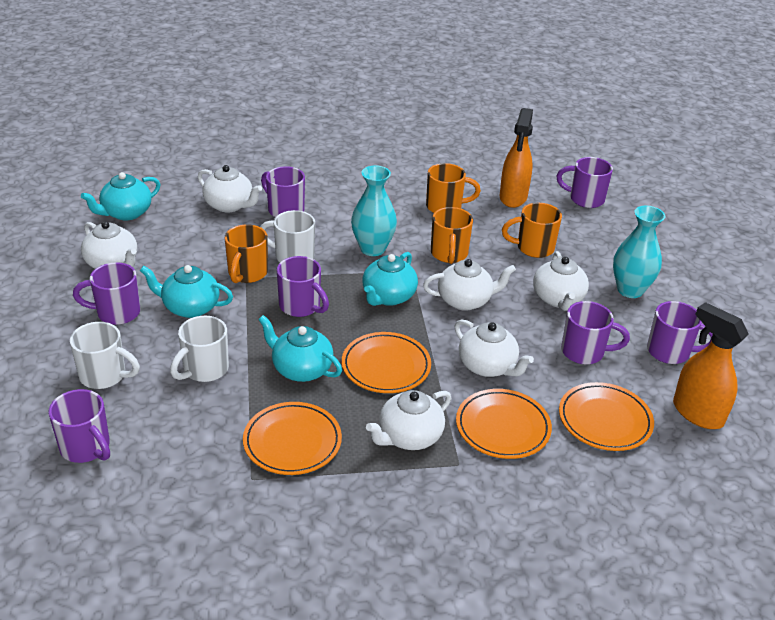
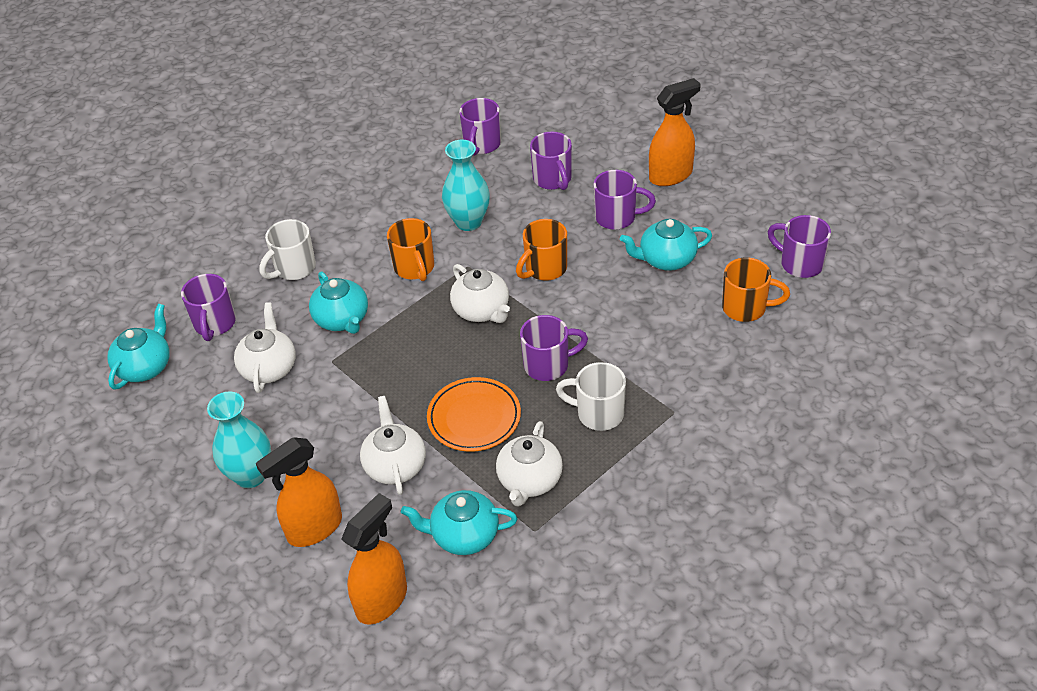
orange mug: 4 -> 3
orange plate: 4 -> 1
orange spray bottle: 2 -> 3
purple mug: 7 -> 6
white mug: 3 -> 2
white teapot: 6 -> 4

